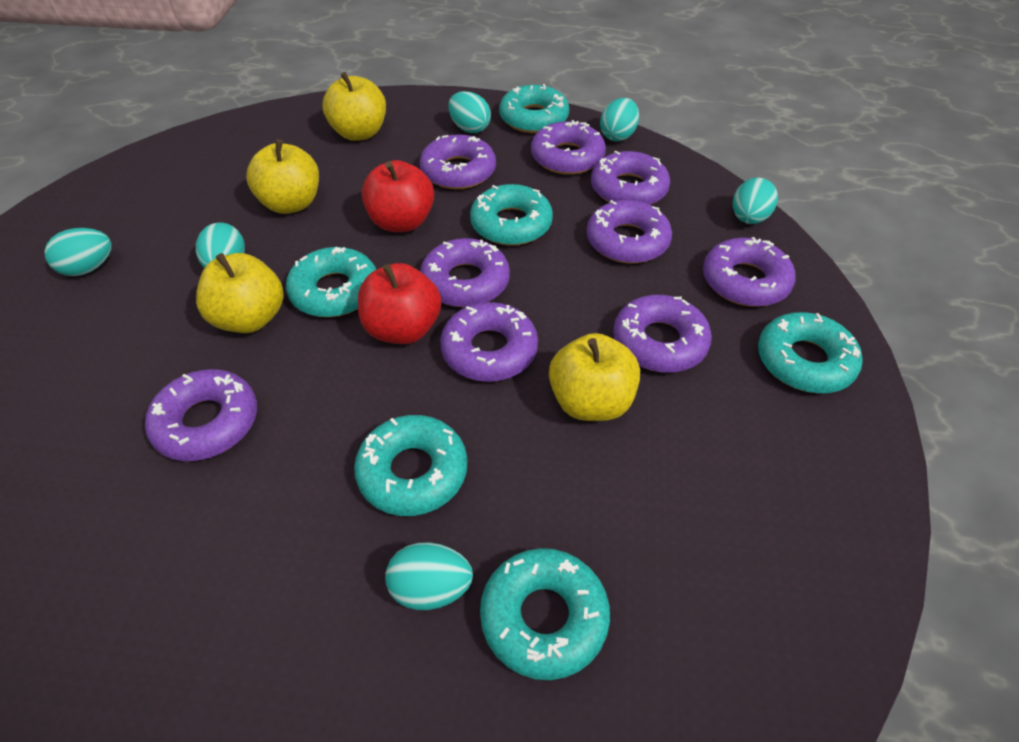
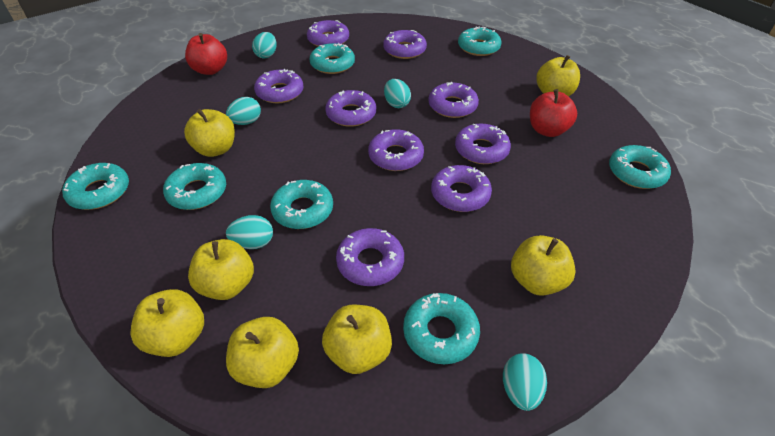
turquoise donut: 6 -> 7
turquoise egg: 6 -> 5
yellow apple: 4 -> 7

